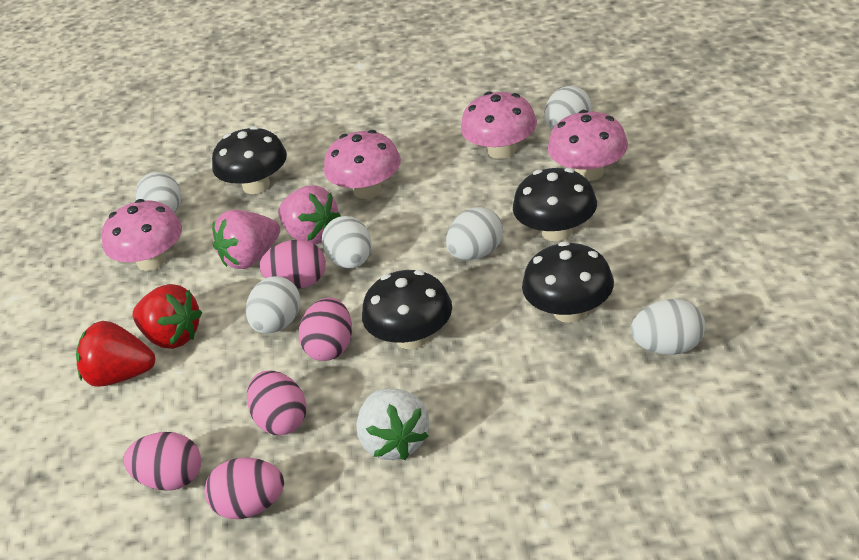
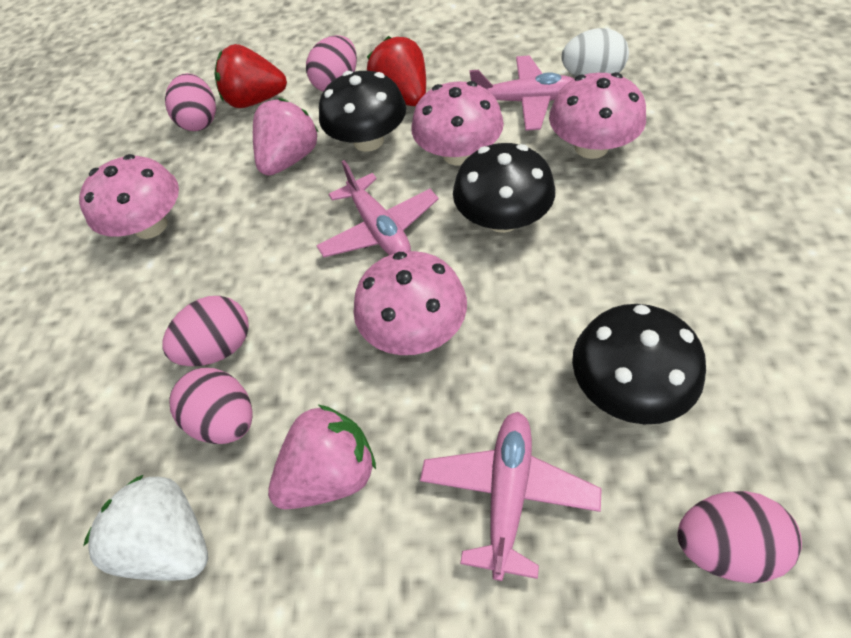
black mushroom: 4 -> 3
pink plane: 0 -> 3
white egg: 6 -> 1

